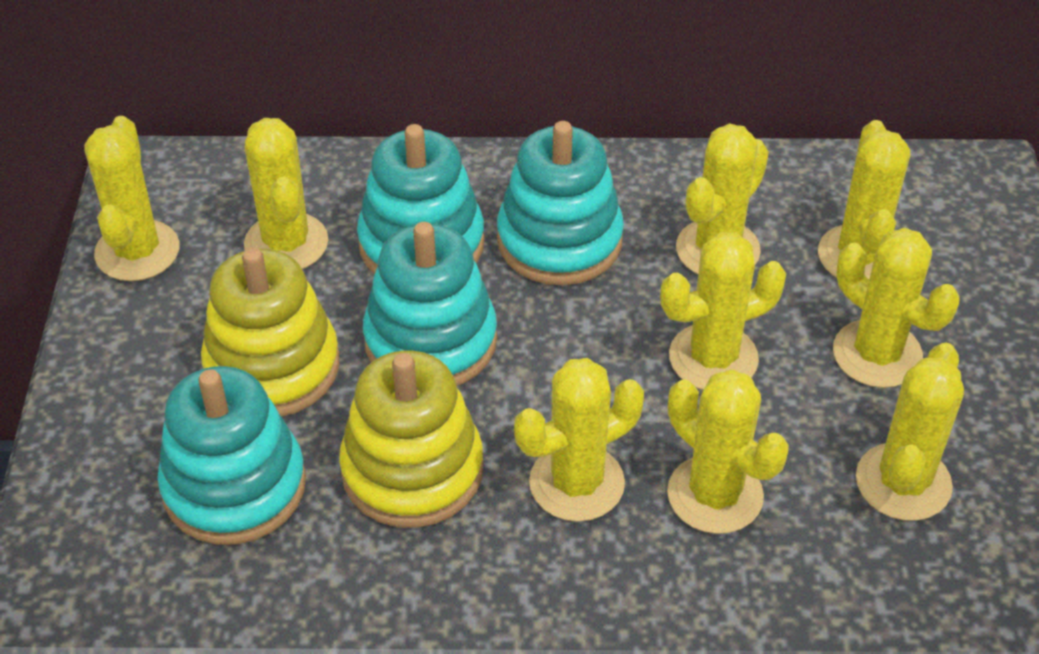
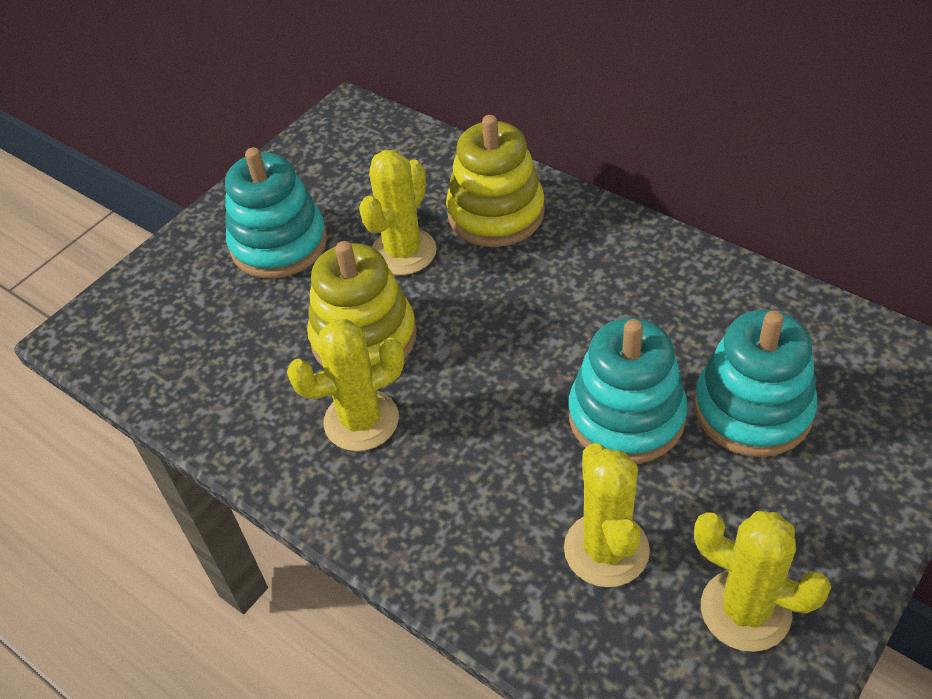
turquoise stacking toy: 4 -> 3
yellow cactus: 9 -> 4

